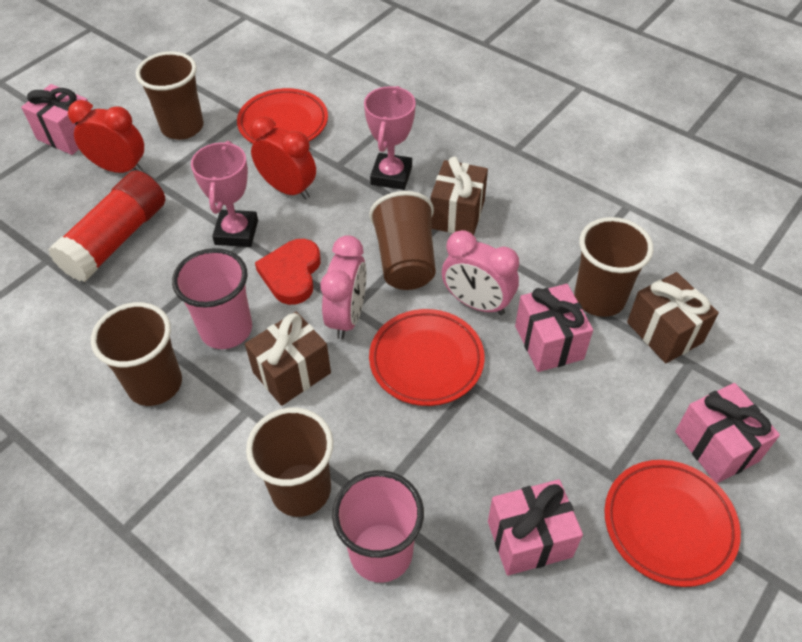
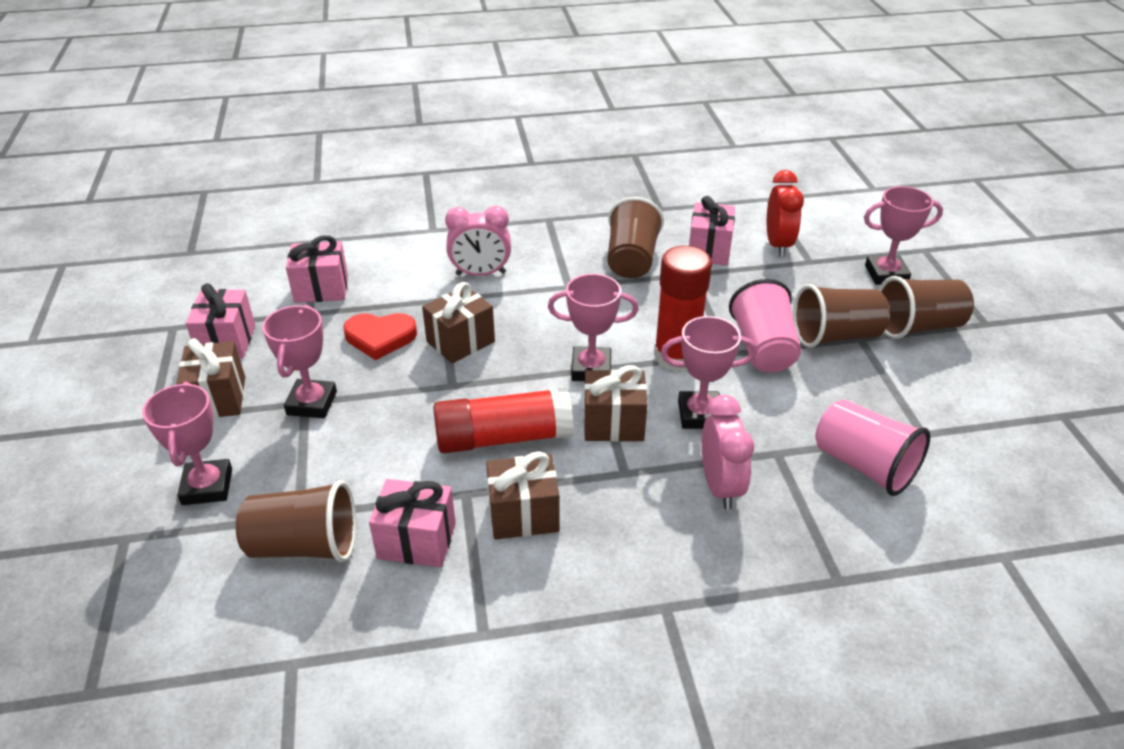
brown cup: 5 -> 4
brown gift: 3 -> 4
pink trophy: 2 -> 5
red clock: 2 -> 1
red glue stick: 1 -> 2
red plate: 3 -> 0

